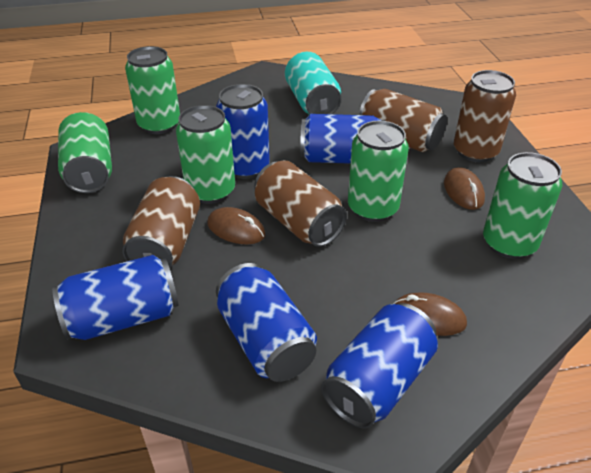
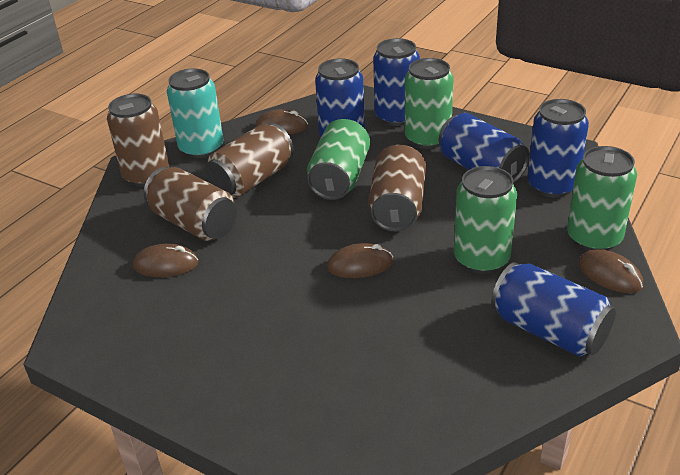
brown mouse: 3 -> 4
green can: 5 -> 4

